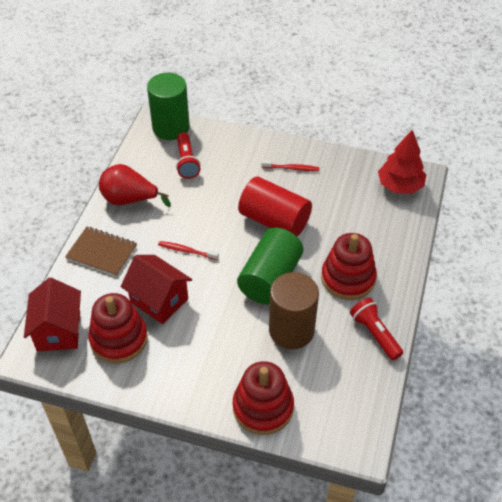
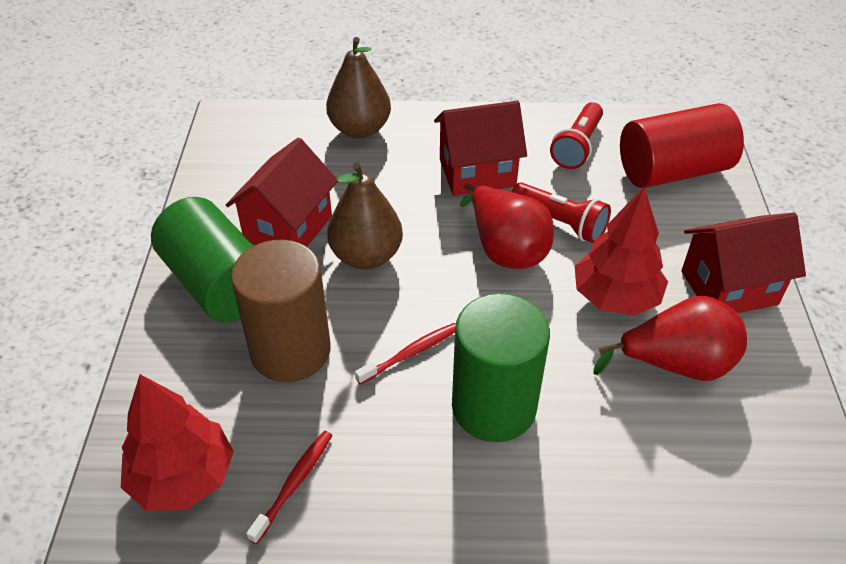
brown notebook: 1 -> 0
brown pear: 0 -> 2
red house: 2 -> 3
red pear: 1 -> 2
red stacking toy: 3 -> 0
red tree: 1 -> 2

